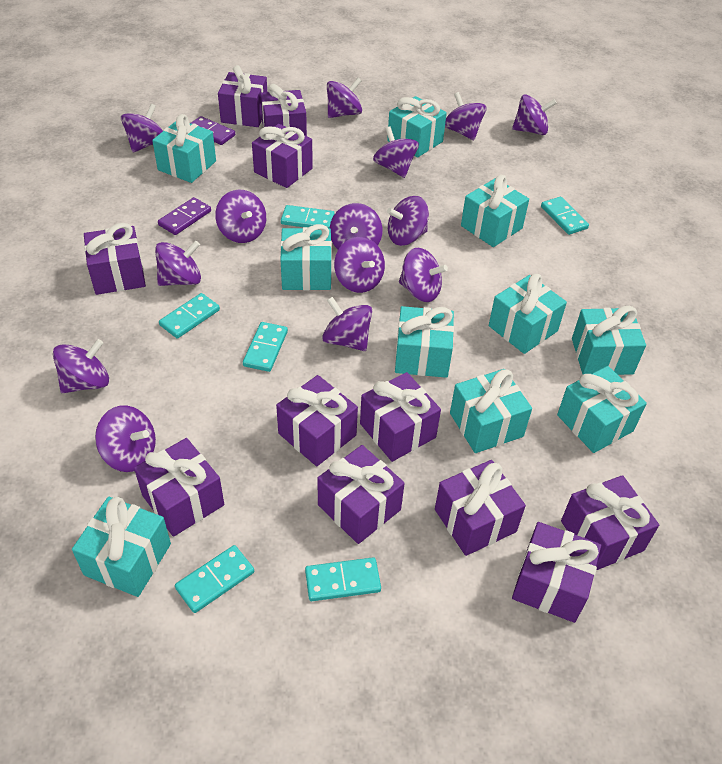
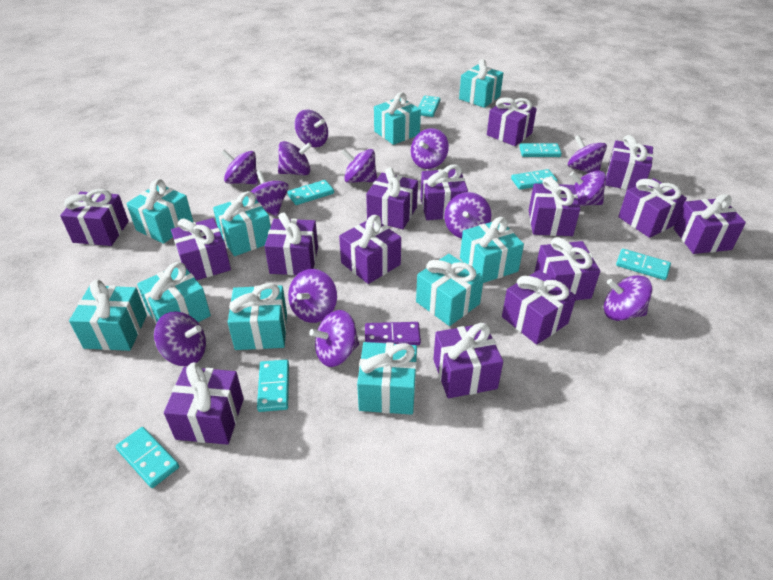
purple domino: 2 -> 1
purple gift: 11 -> 15
purple spinning top: 14 -> 13
turquoise domino: 6 -> 7

